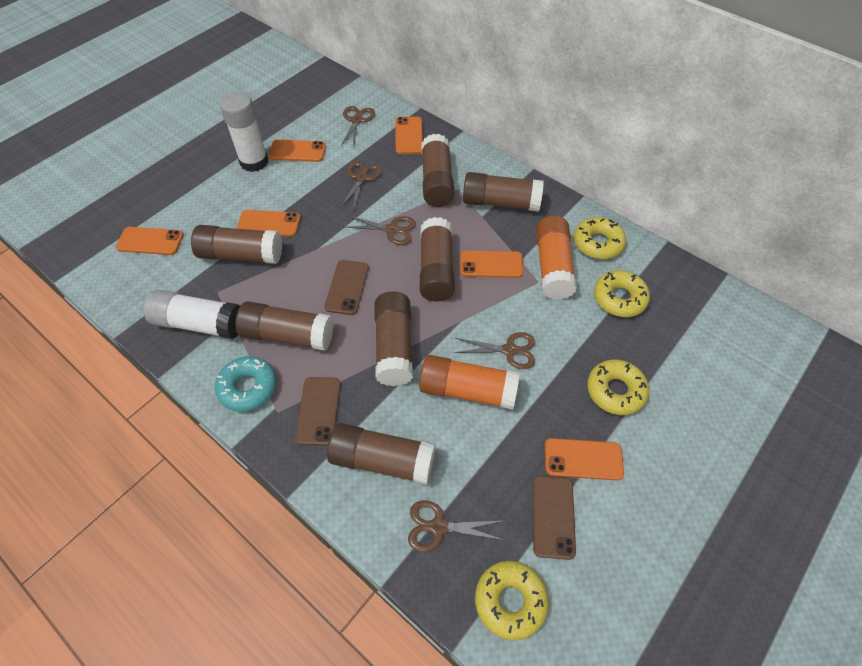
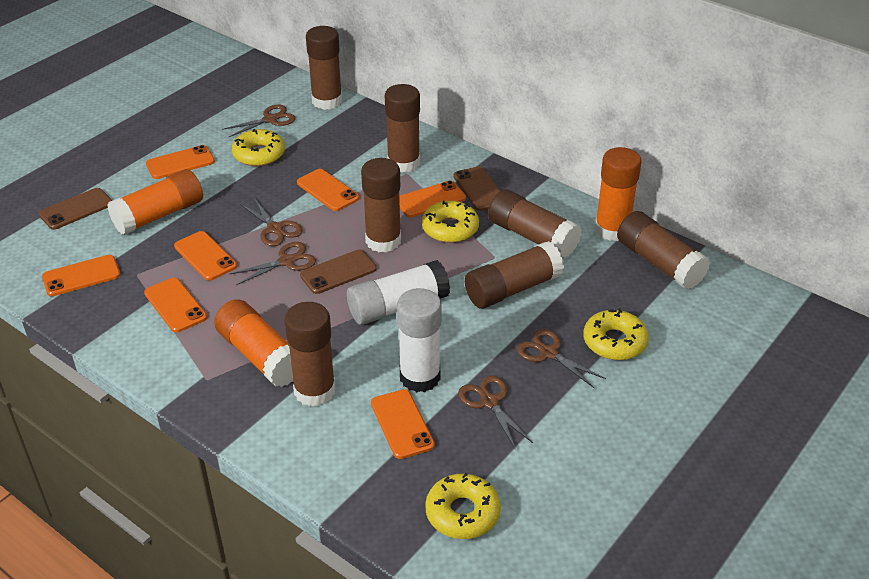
orange glue stick: 2 -> 3
orange phone: 6 -> 7
turquoise donut: 1 -> 0

